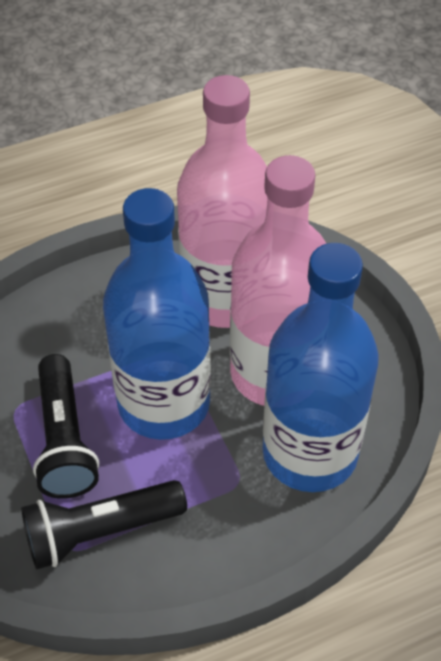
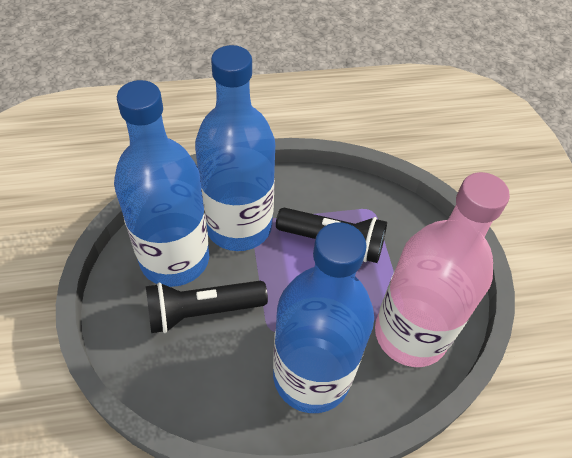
blue bottle: 2 -> 3
pink bottle: 2 -> 1

